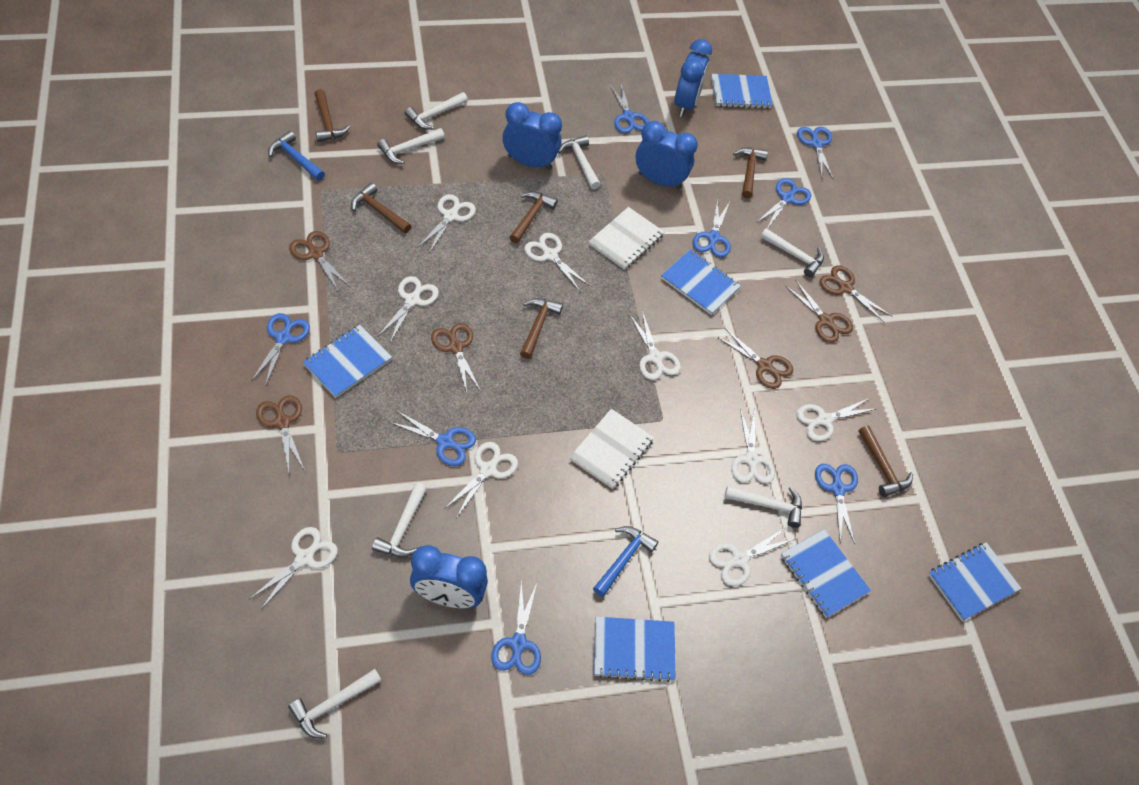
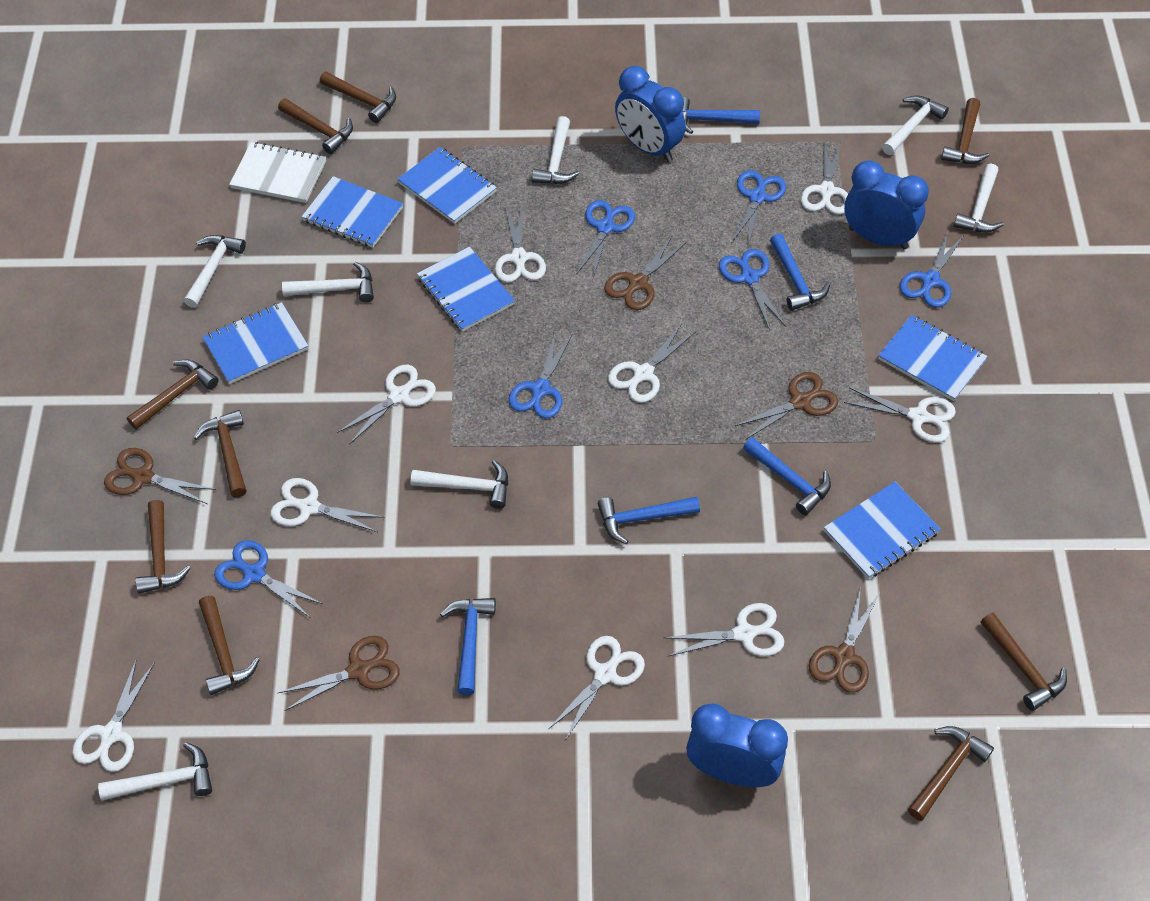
blue clock: 4 -> 3
blue hammer: 2 -> 5
blue scissors: 8 -> 6
brown hammer: 6 -> 9
brown scissors: 6 -> 5
white notebook: 2 -> 1

